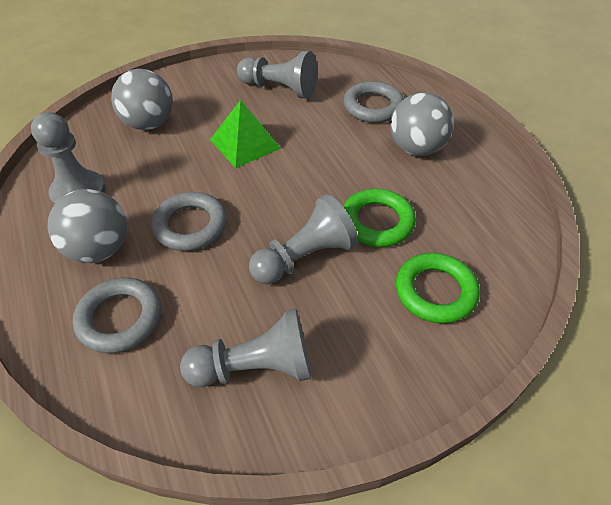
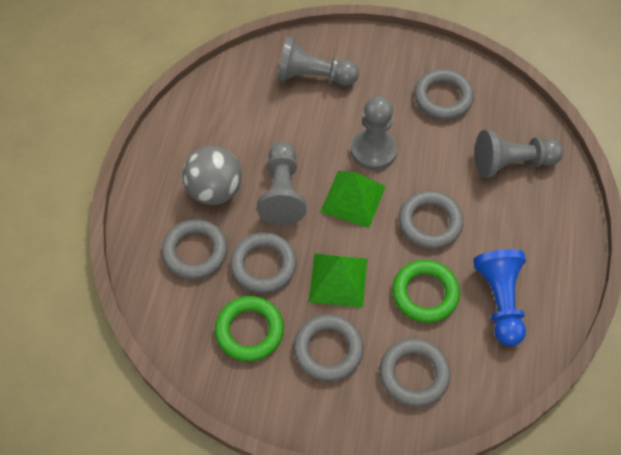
blue pawn: 0 -> 1
green pyramid: 1 -> 2
grey ball: 3 -> 1
grey ring: 3 -> 6

